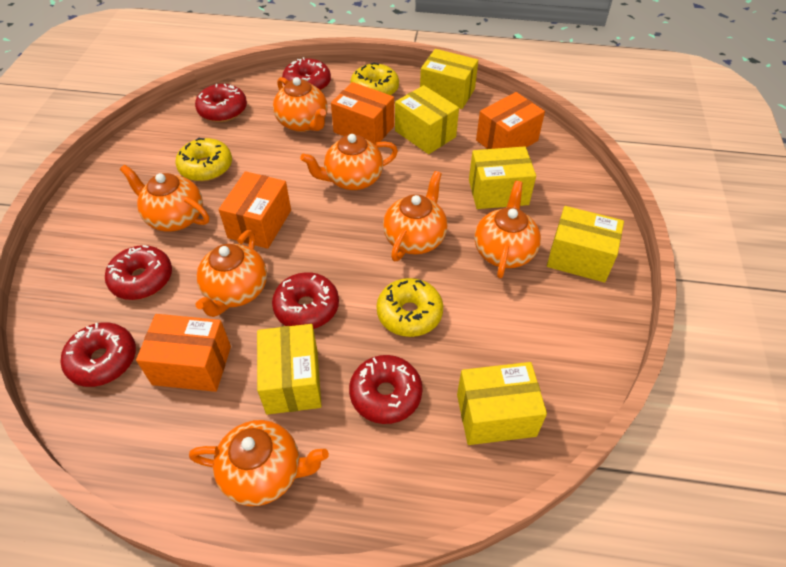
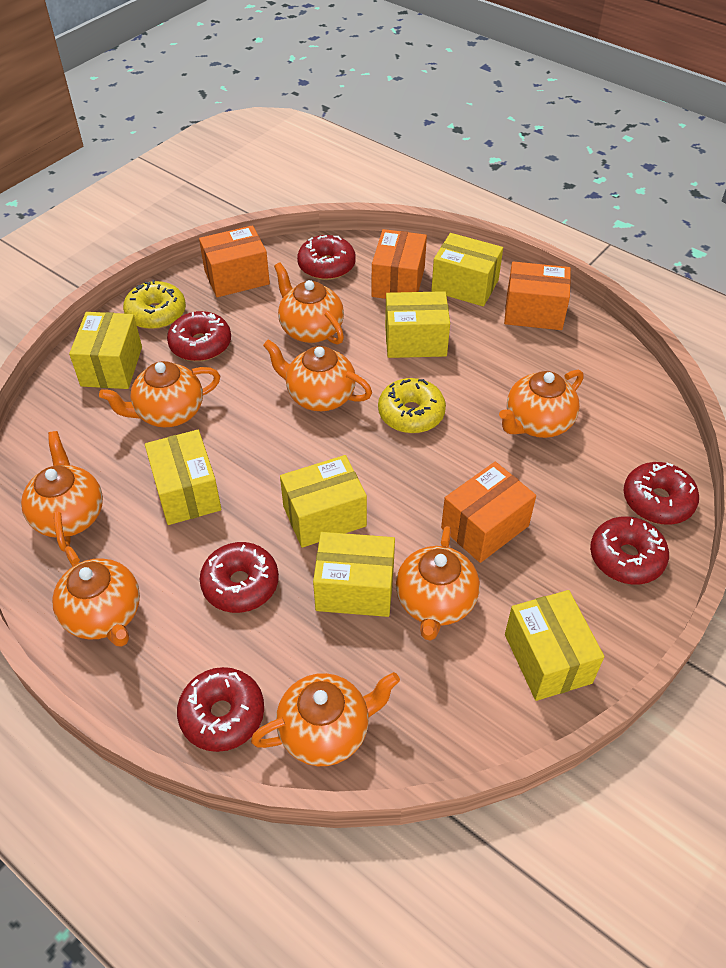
orange teapot: 7 -> 8
yellow box: 6 -> 7
yellow donut: 3 -> 2

